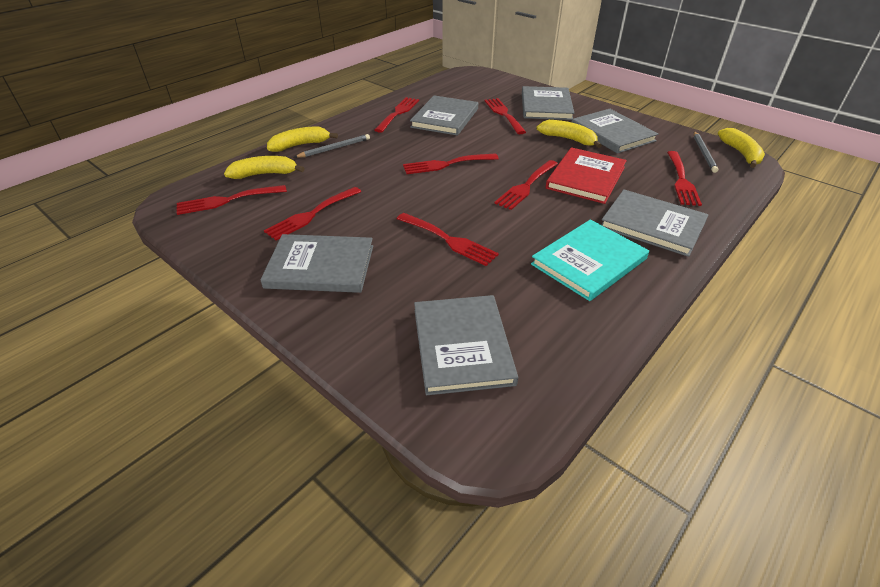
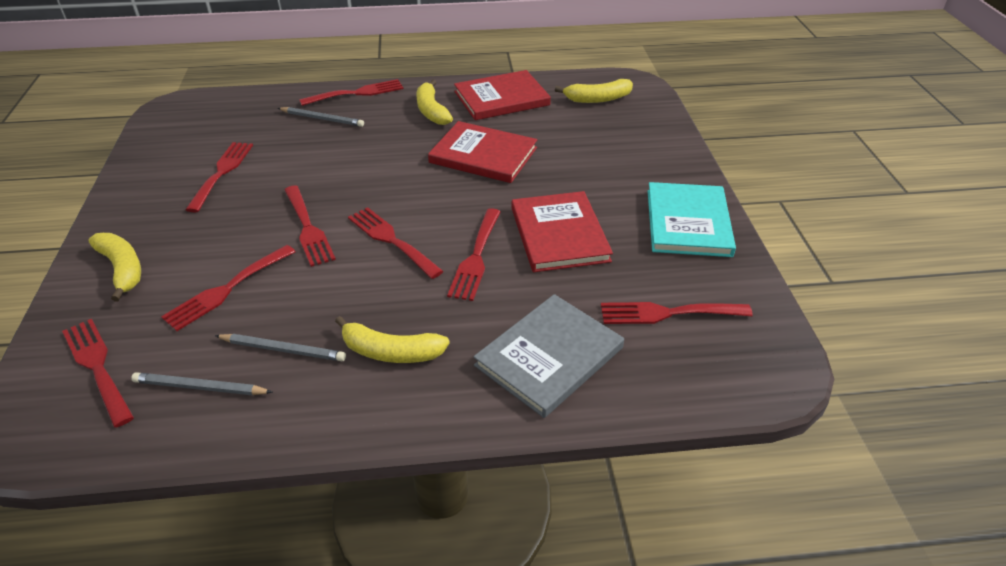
grey book: 6 -> 1
grey pencil: 2 -> 3
red book: 1 -> 3

